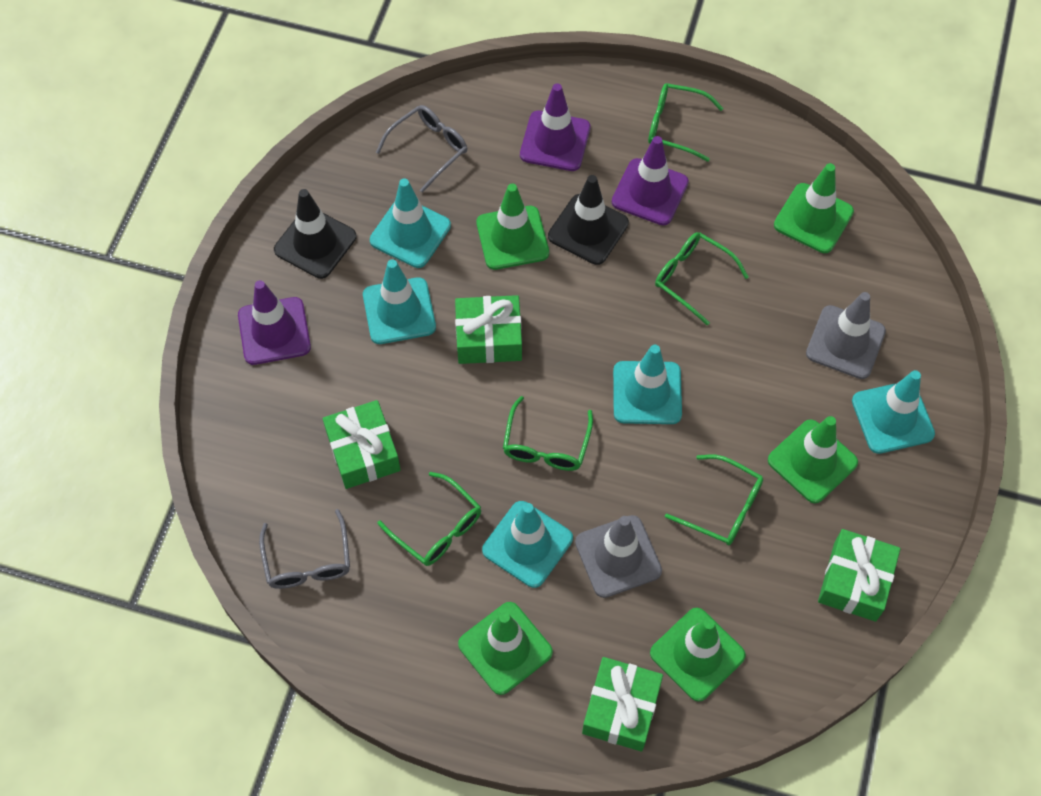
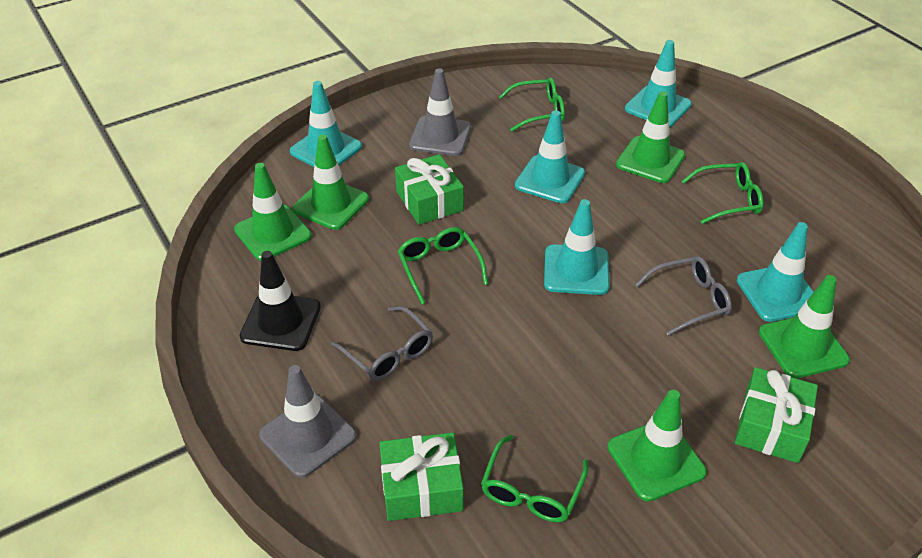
black traffic cone: 2 -> 1
green gift: 4 -> 3
green glasses: 5 -> 4
purple traffic cone: 3 -> 0

